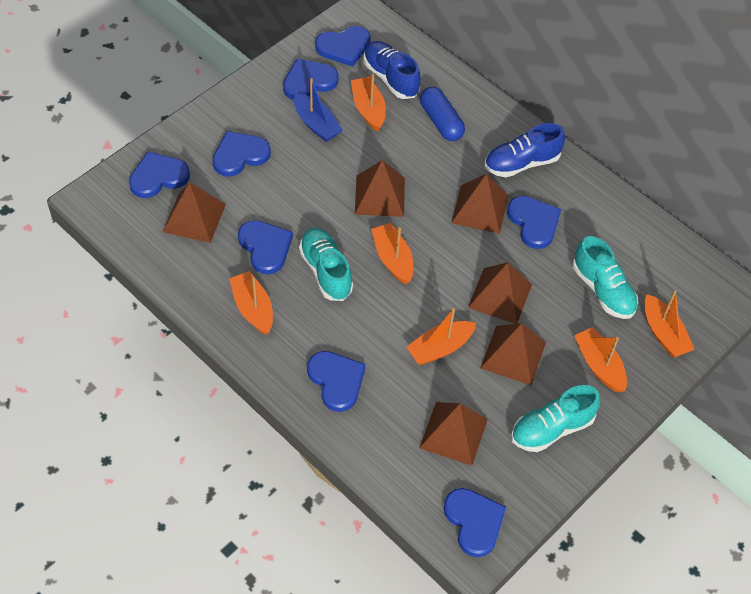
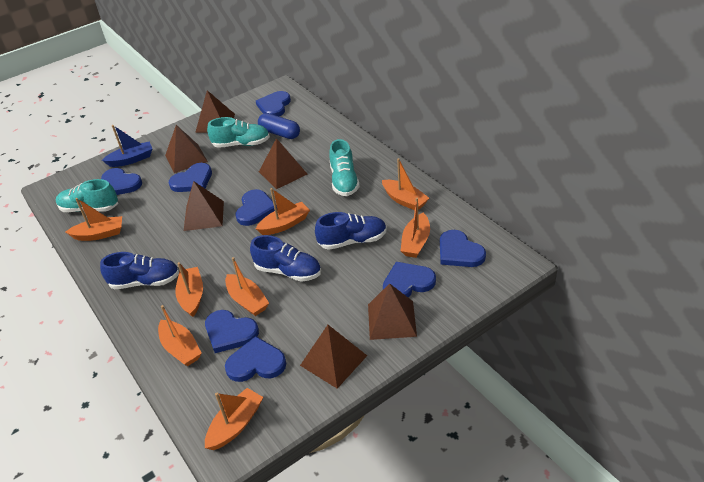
blue shoe: 2 -> 3
orange boat: 6 -> 8

